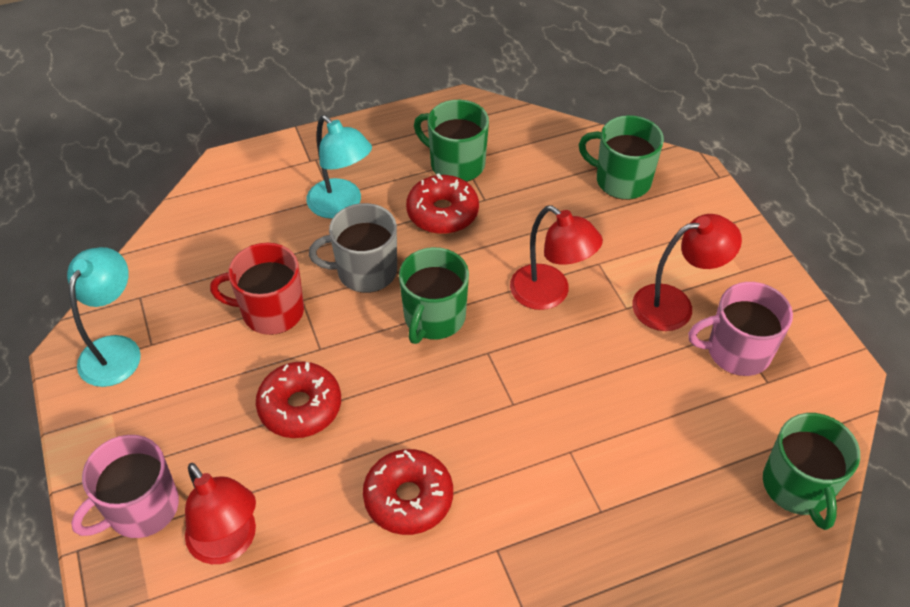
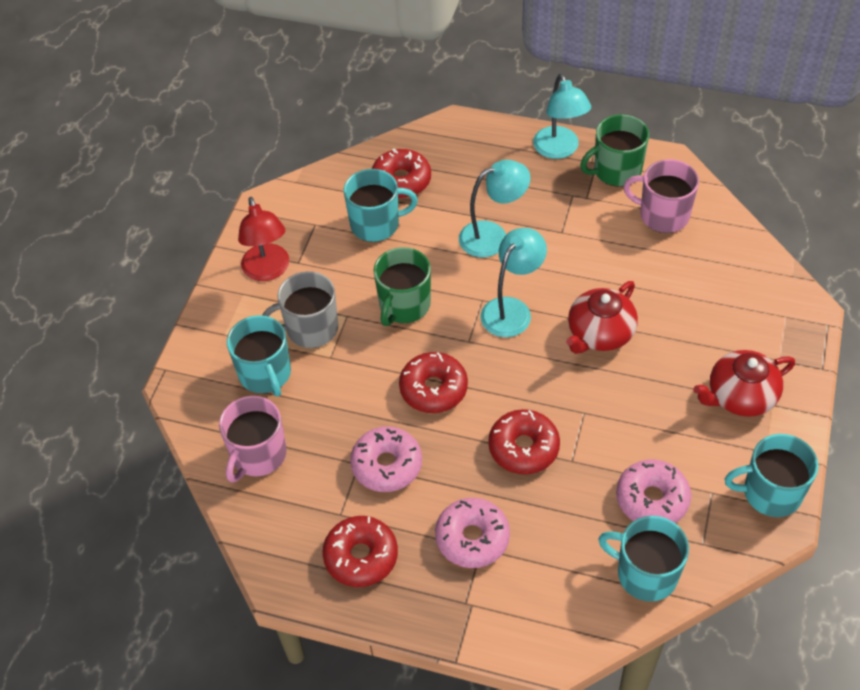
green mug: 4 -> 2
pink donut: 0 -> 3
red donut: 3 -> 4
red lamp: 3 -> 1
red mug: 1 -> 0
red teapot: 0 -> 2
turquoise lamp: 2 -> 3
turquoise mug: 0 -> 4

